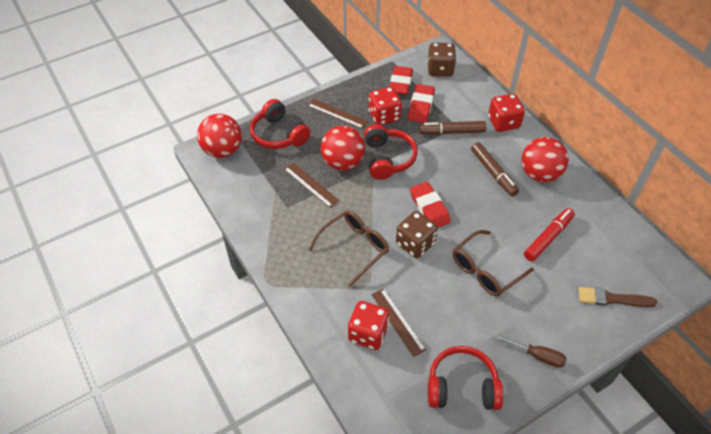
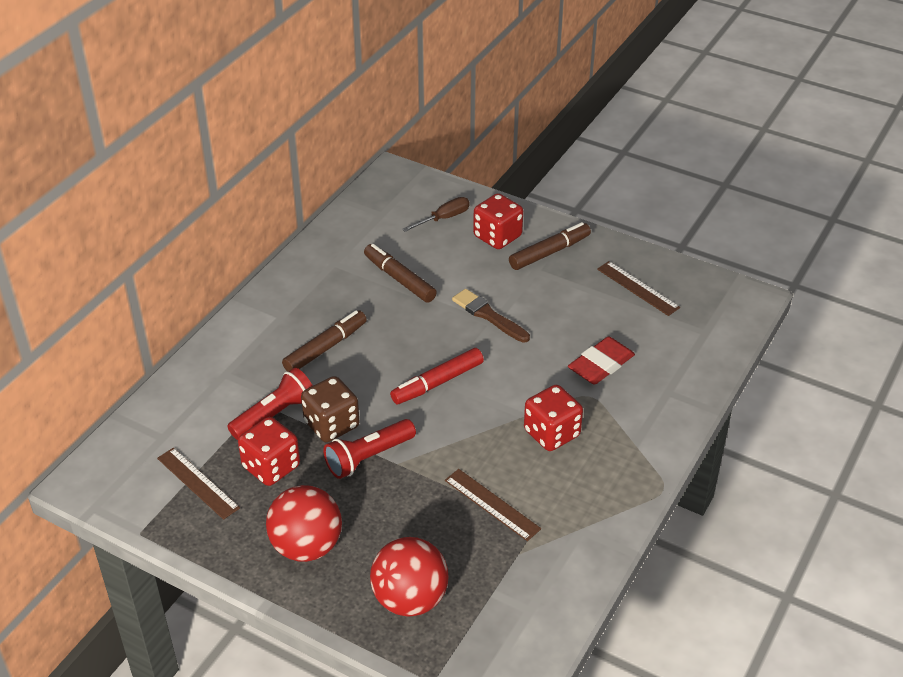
brown dice: 2 -> 1
brown glasses: 2 -> 0
brown marker: 2 -> 3
red ball: 3 -> 2
red eraser: 3 -> 1
red flashlight: 0 -> 2
red headphones: 3 -> 0

